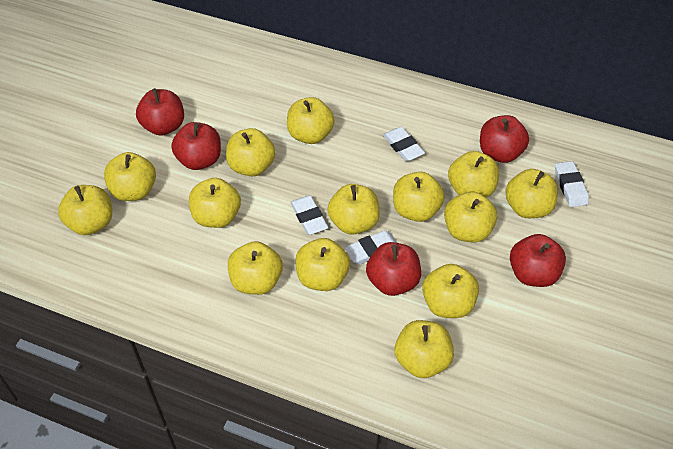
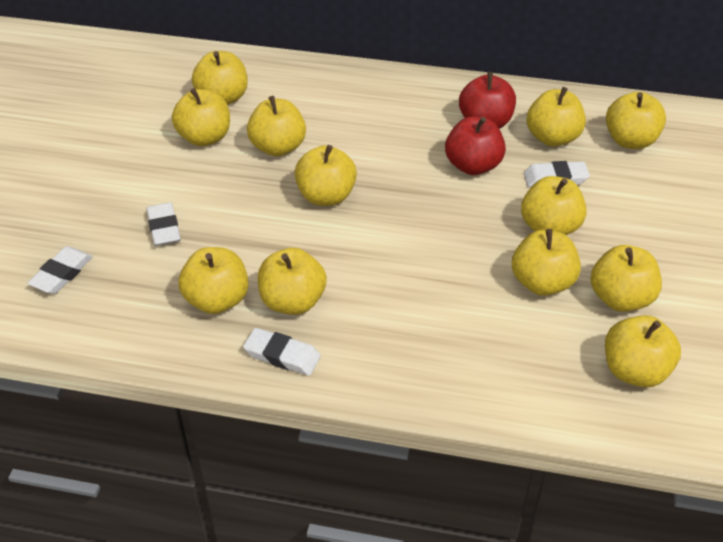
red apple: 5 -> 2
yellow apple: 14 -> 12

